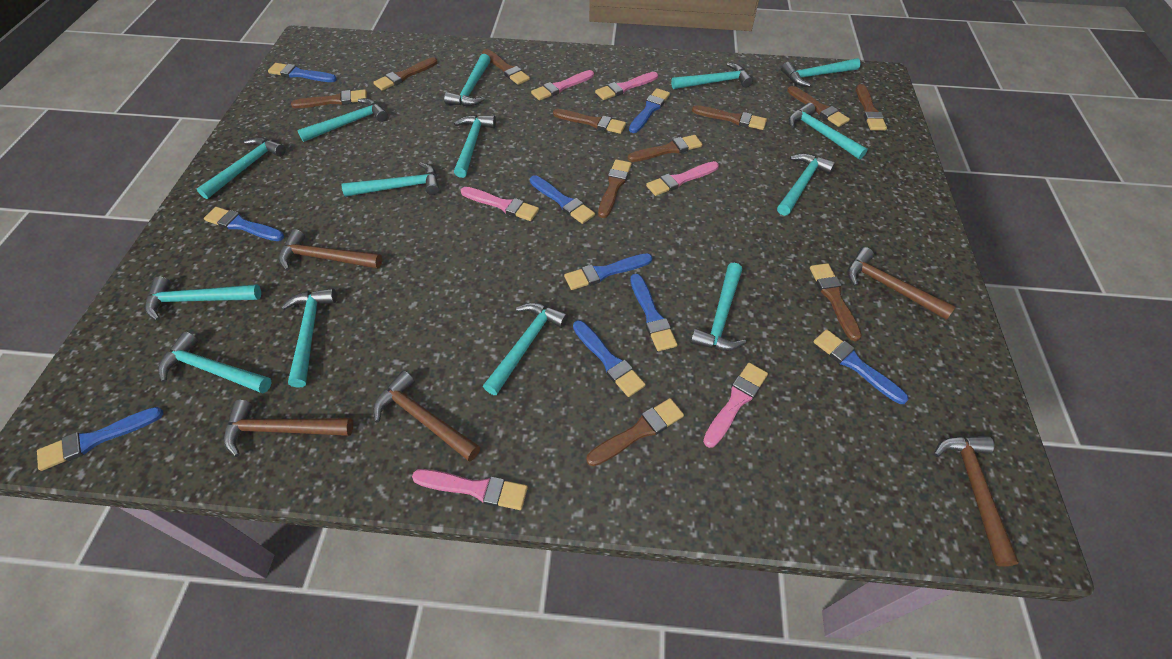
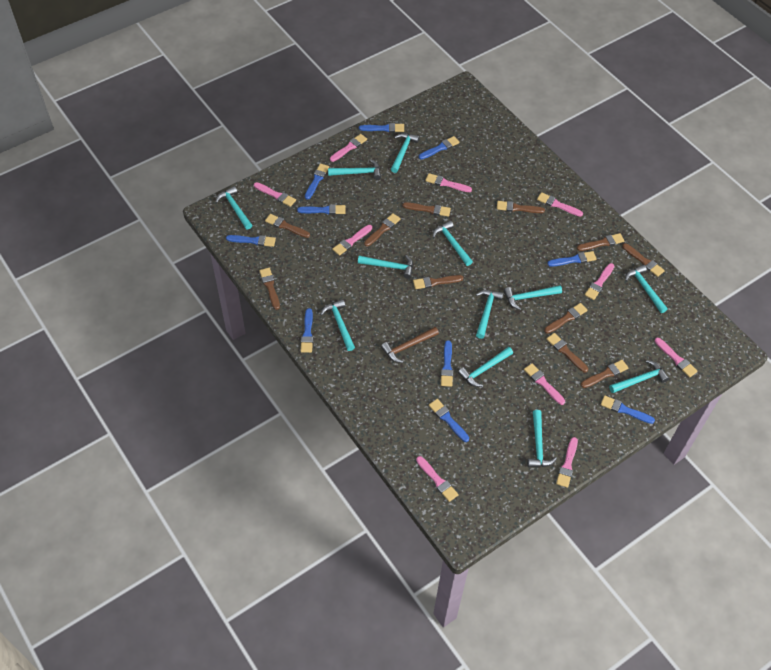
blue brush: 9 -> 10
brown hammer: 5 -> 1
pink brush: 6 -> 10
turquoise hammer: 14 -> 12

